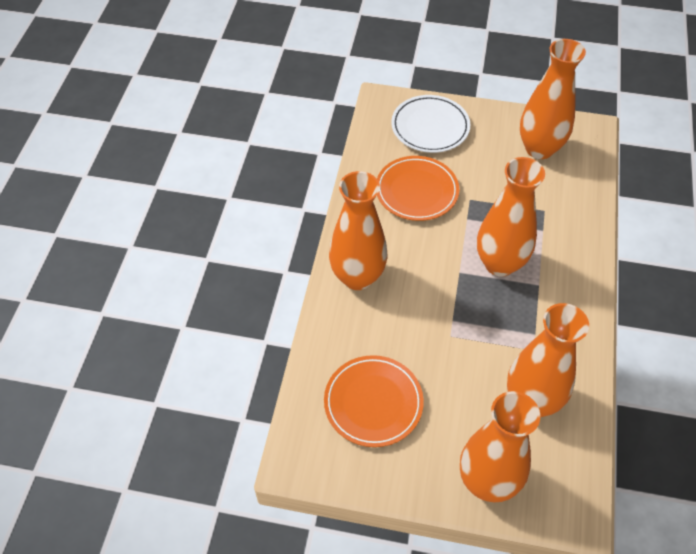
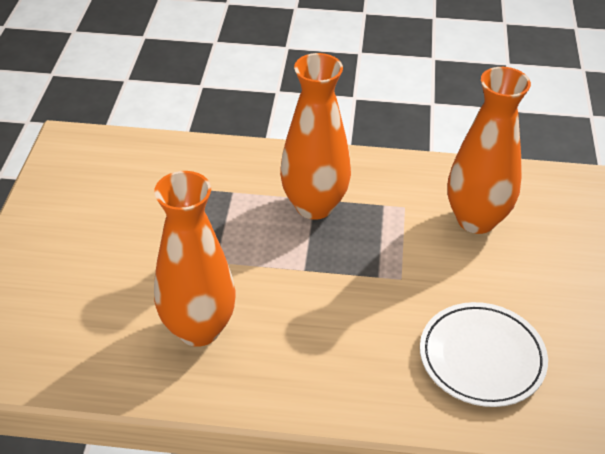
orange plate: 2 -> 0
orange vase: 5 -> 3

